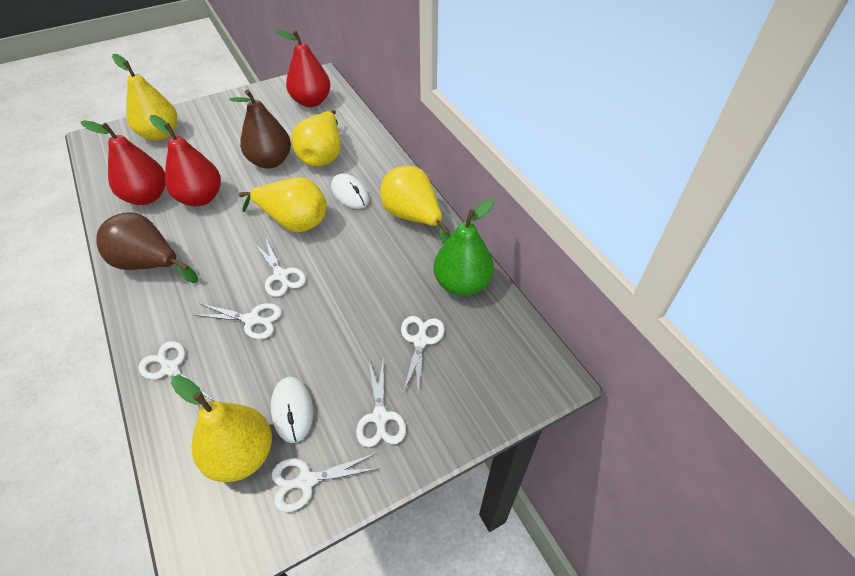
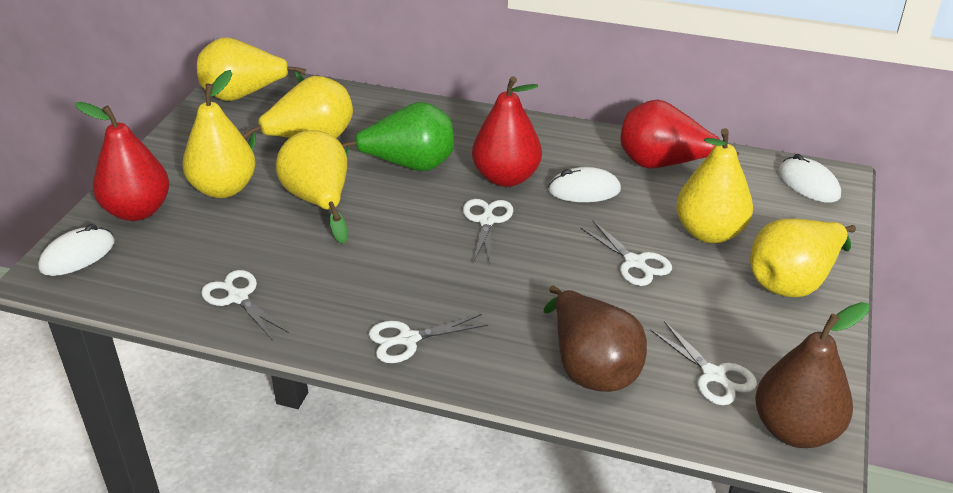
white mouse: 2 -> 3
white scissors: 6 -> 5
yellow pear: 5 -> 6

